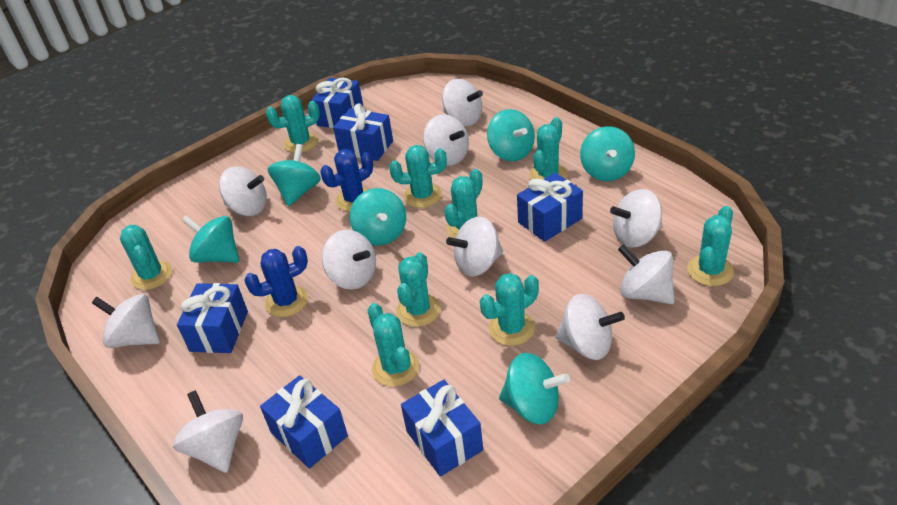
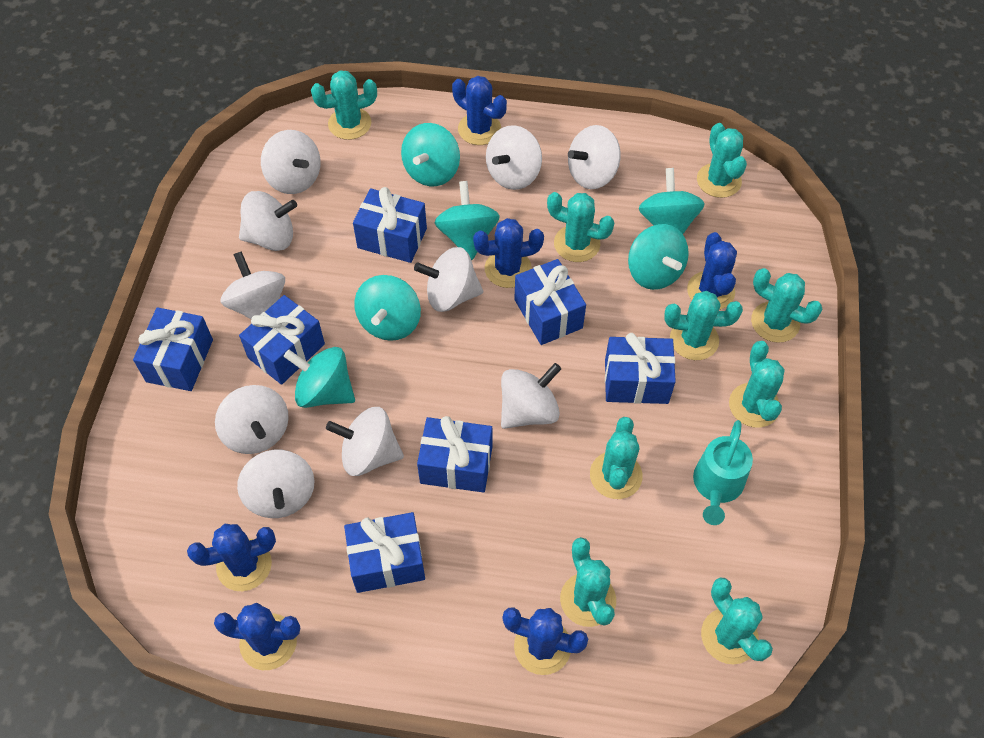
blue cactus: 2 -> 6
blue gift: 6 -> 7
turquoise watering can: 0 -> 1

